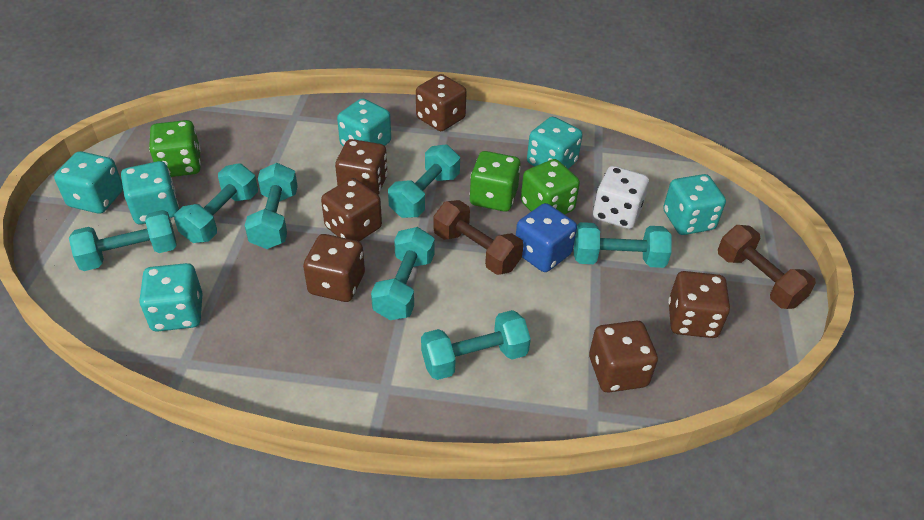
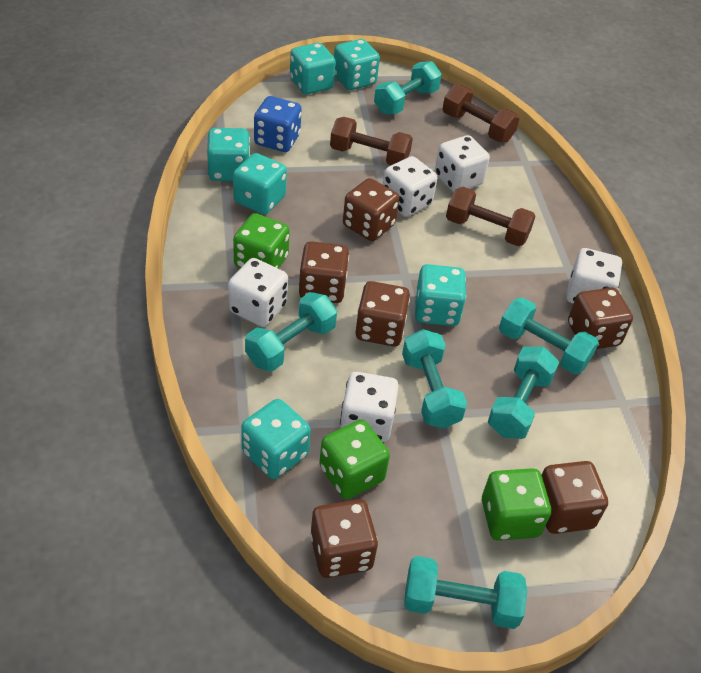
brown dumbbell: 2 -> 3
turquoise dumbbell: 7 -> 6
white dice: 1 -> 5

